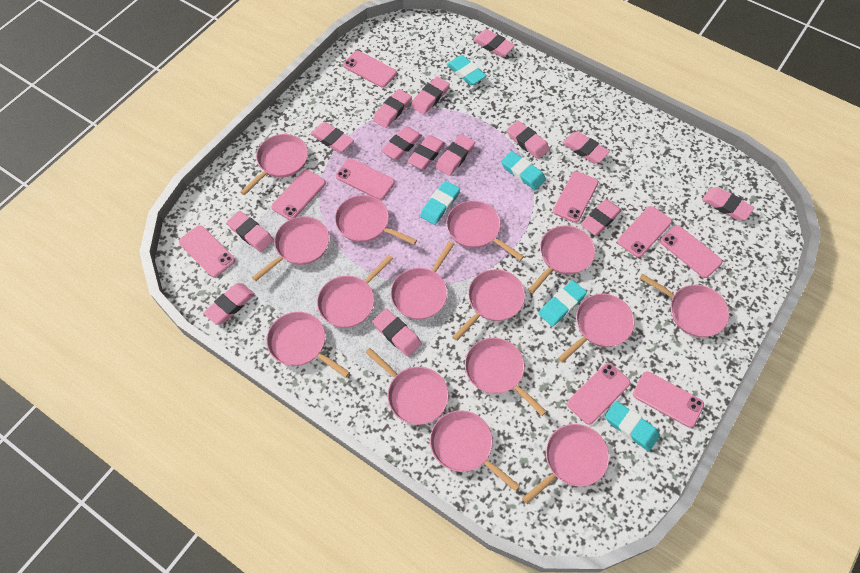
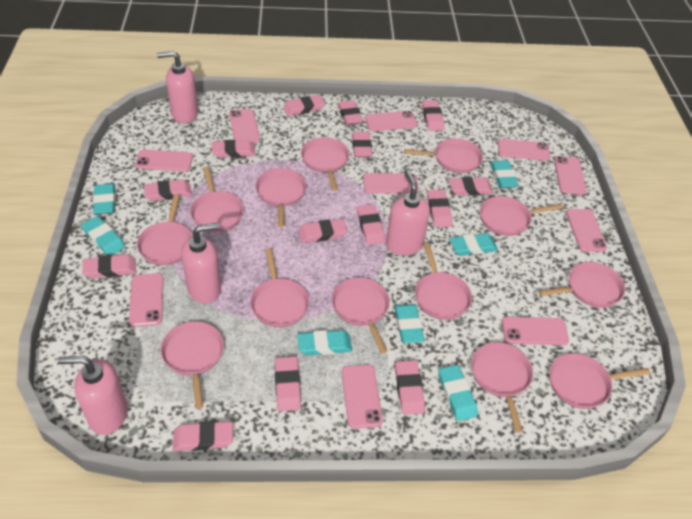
pink pan: 15 -> 13
pink phone: 9 -> 10
pink soap dispenser: 0 -> 4
turquoise eraser: 5 -> 7

